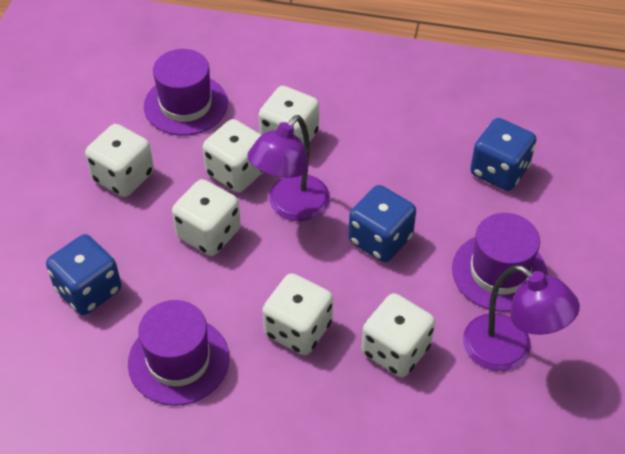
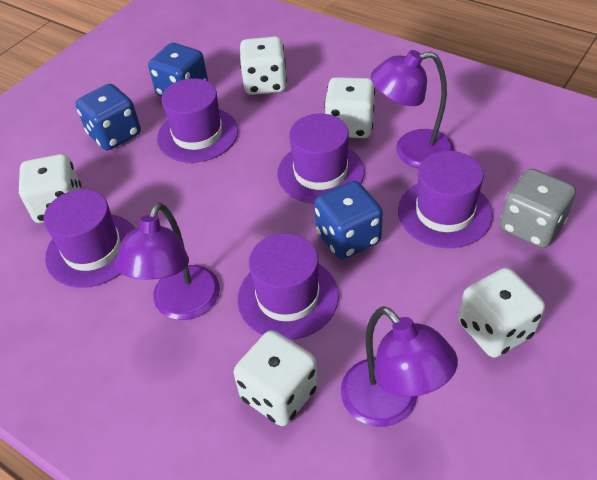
grey dice: 0 -> 1
purple hat: 3 -> 5
purple lamp: 2 -> 3
white dice: 6 -> 5

